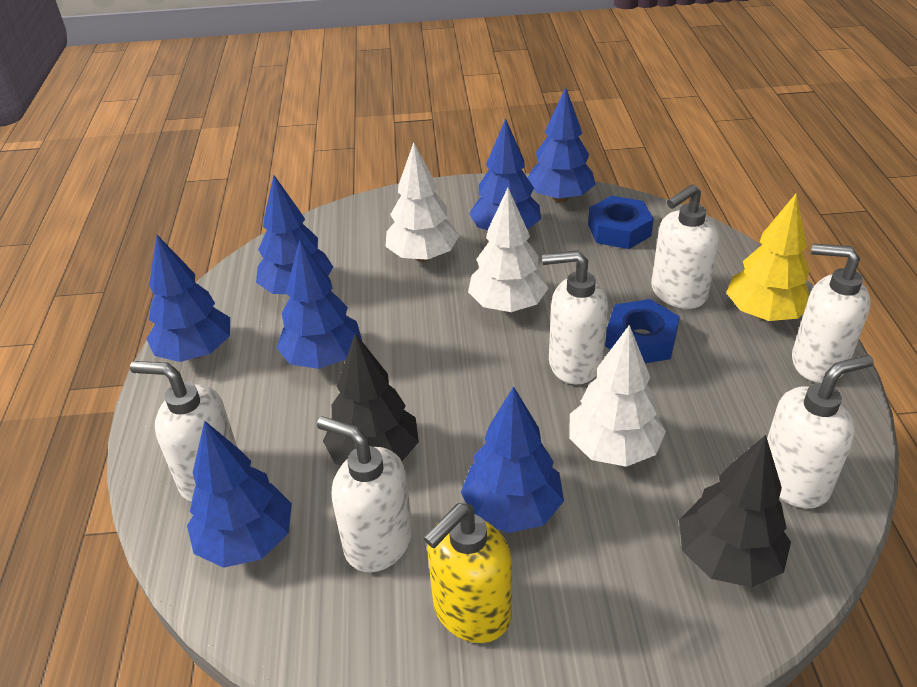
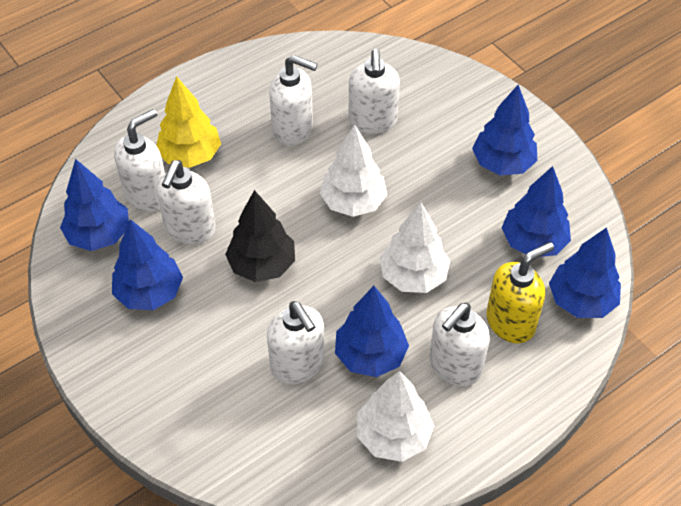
black tree: 2 -> 1
blue nut: 2 -> 0
blue tree: 7 -> 6

